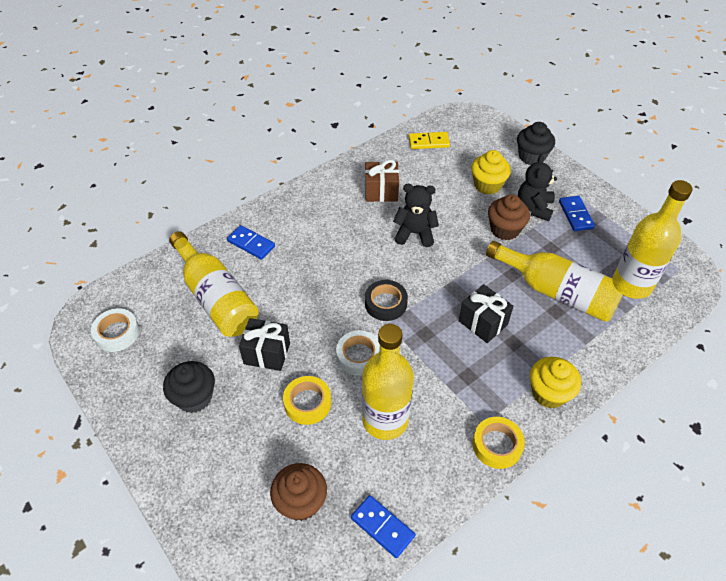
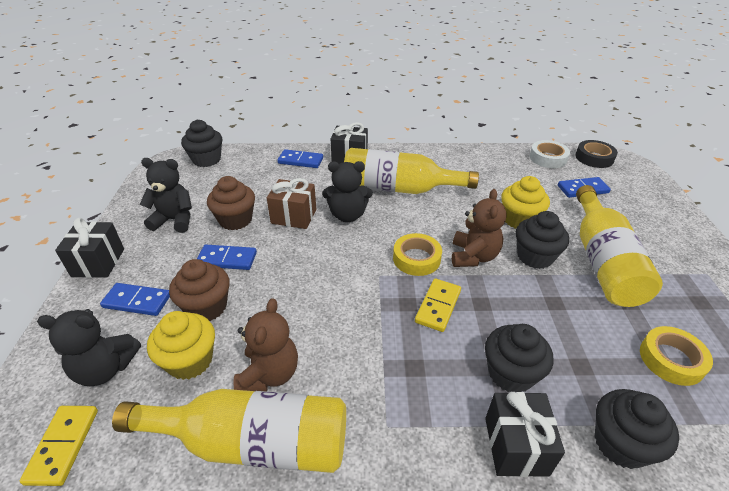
black cupcake: 2 -> 4
black gift: 2 -> 3
black teddy bear: 2 -> 3
blue domino: 3 -> 4
brown teddy bear: 0 -> 2
white tape: 2 -> 1
yellow bottle: 4 -> 3
yellow domino: 1 -> 2

